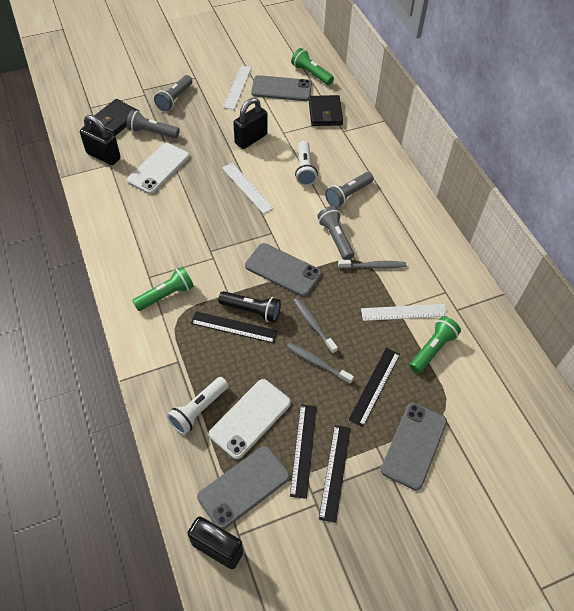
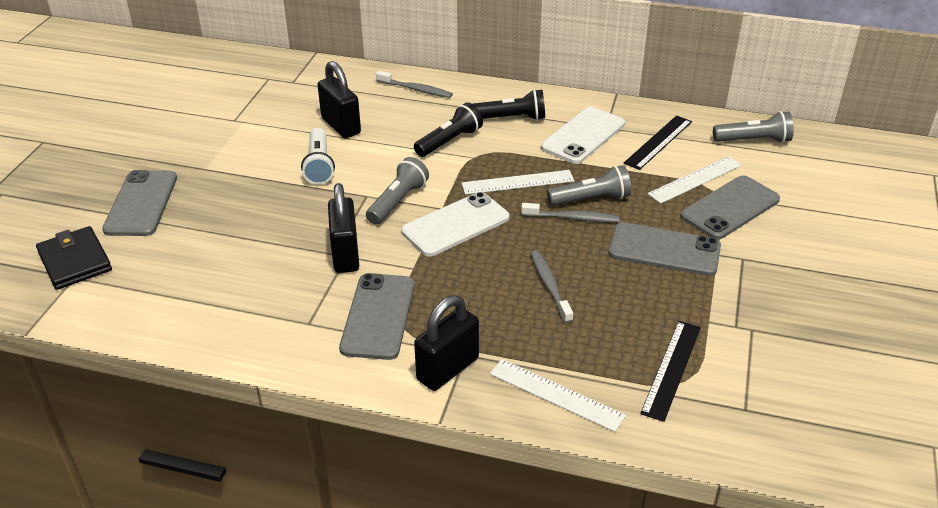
black flashlight: 1 -> 2
black ruler: 4 -> 2
black wallet: 2 -> 1
green flashlight: 3 -> 0
grey flashlight: 4 -> 3
white flashlight: 2 -> 1

